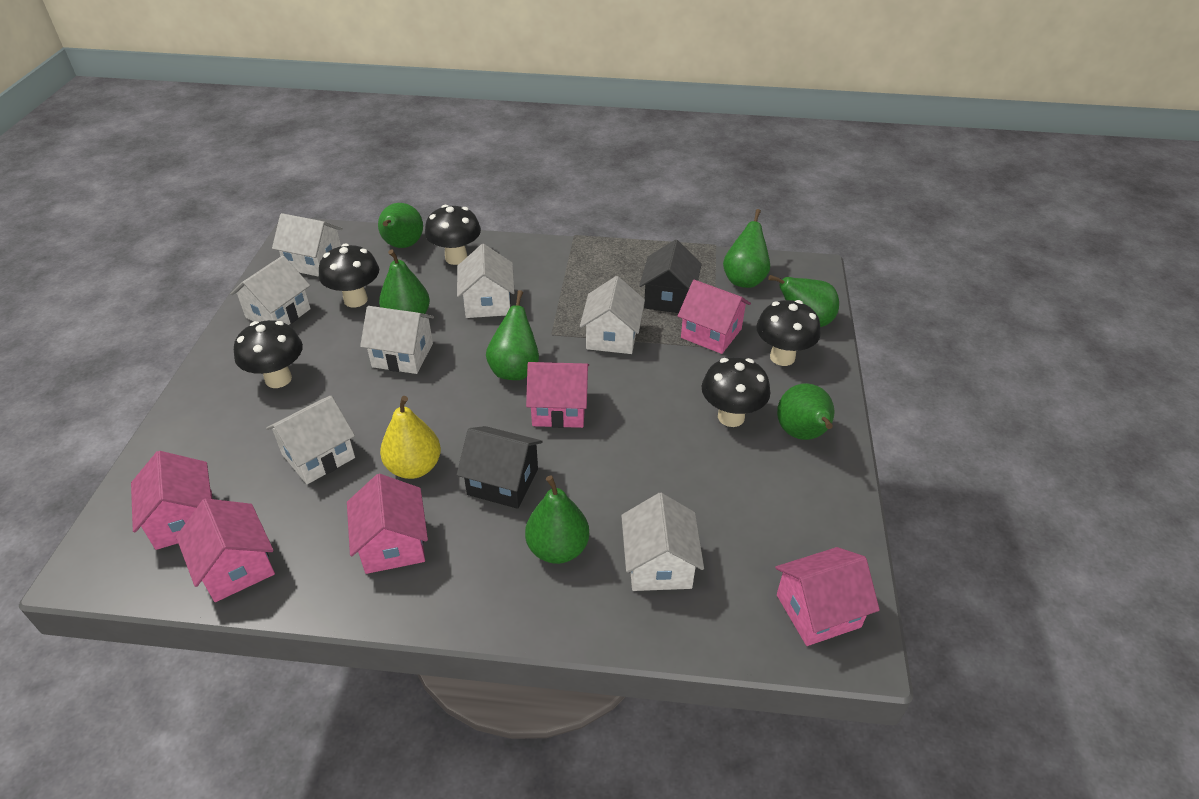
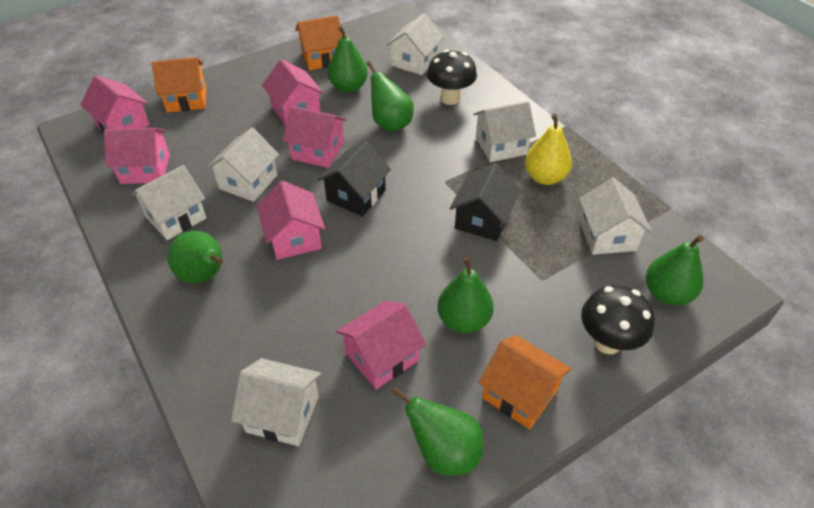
black mushroom: 5 -> 2
green pear: 7 -> 6
orange house: 0 -> 3
white house: 7 -> 6

